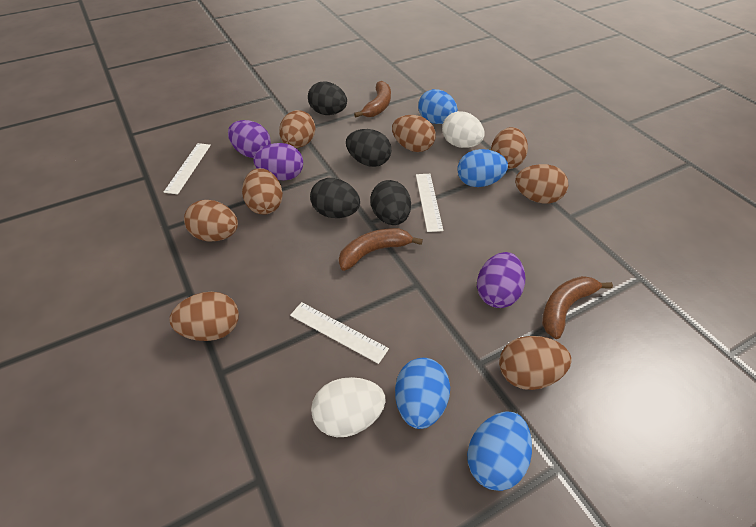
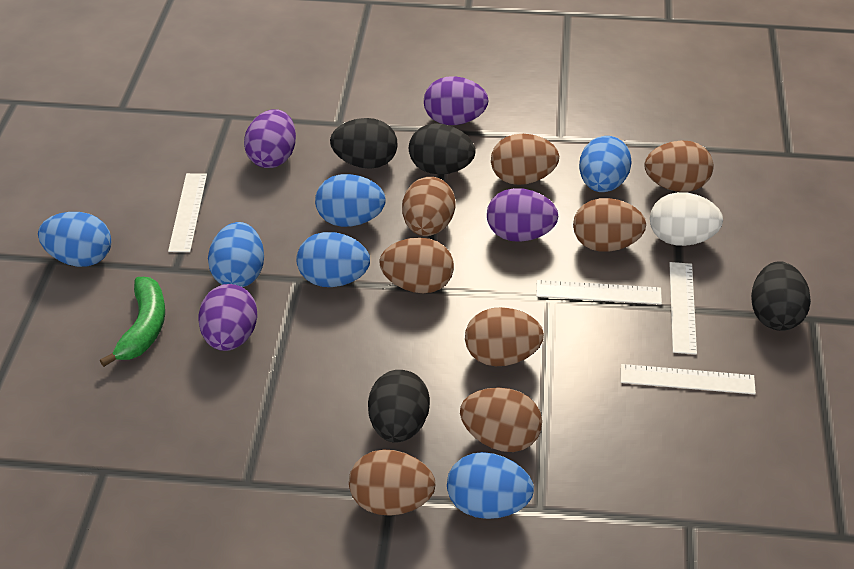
blue egg: 4 -> 6
brown banana: 3 -> 0
green banana: 0 -> 1
purple egg: 3 -> 4
white egg: 2 -> 1
white ruler: 3 -> 4

